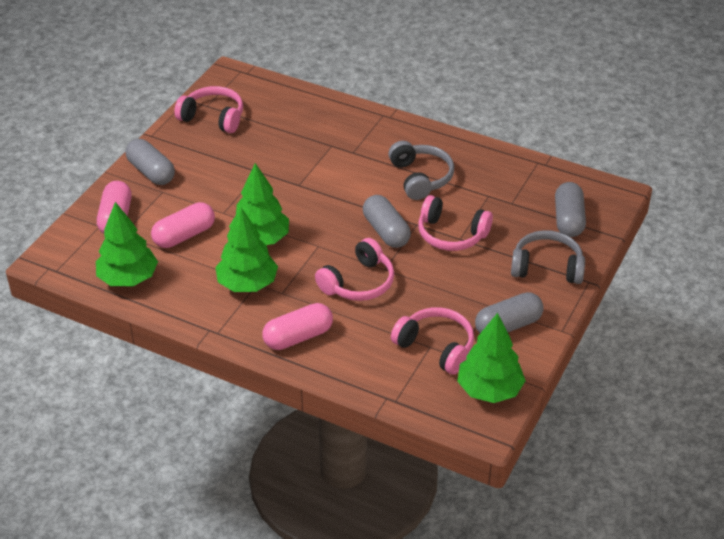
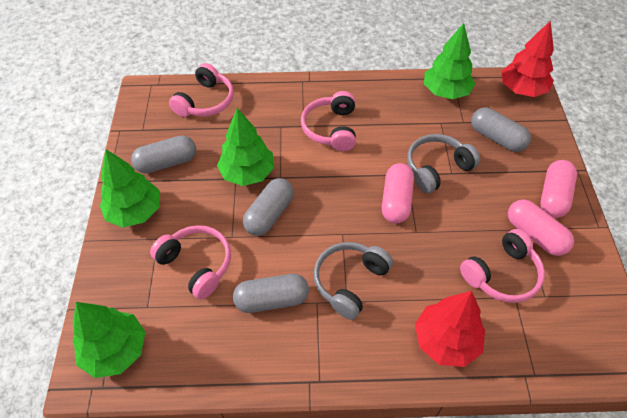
red tree: 0 -> 2

